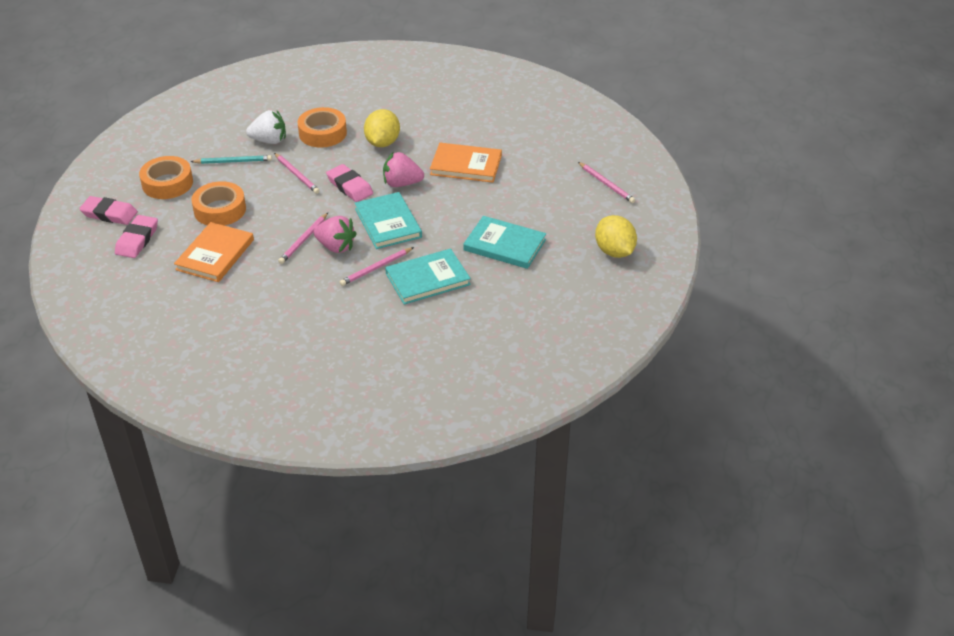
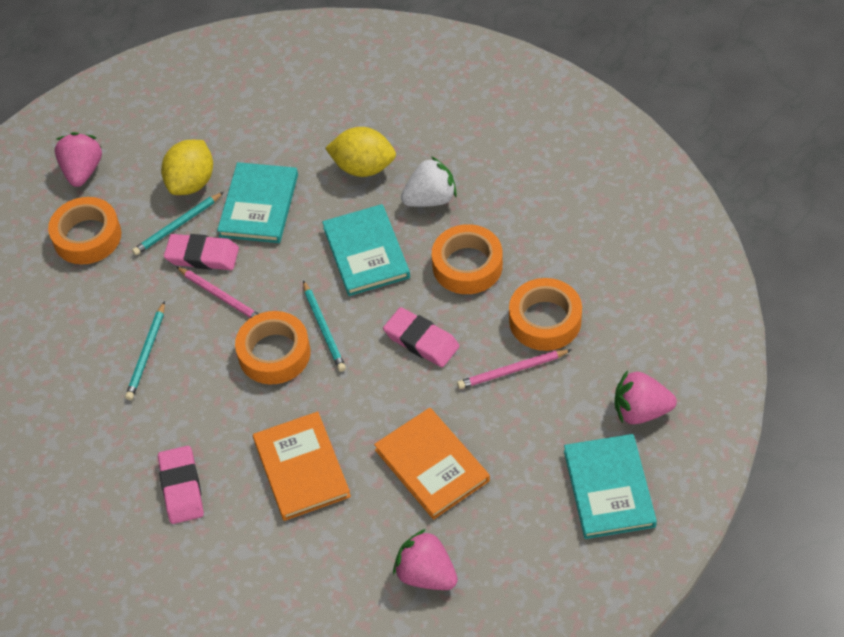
orange tape: 3 -> 4
pink pencil: 4 -> 2
pink strawberry: 2 -> 3
turquoise pencil: 1 -> 3

